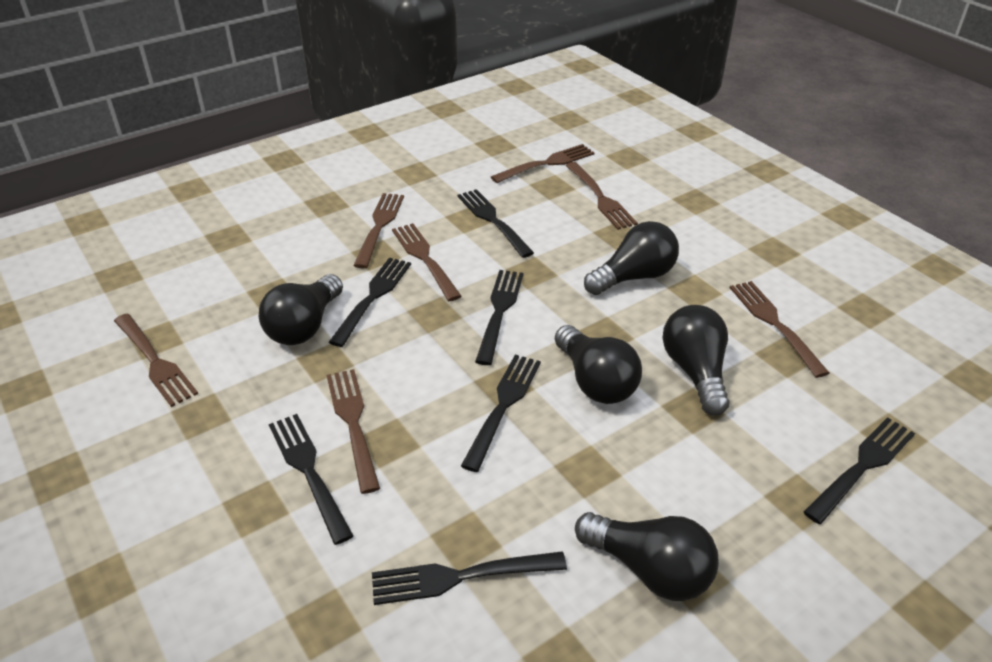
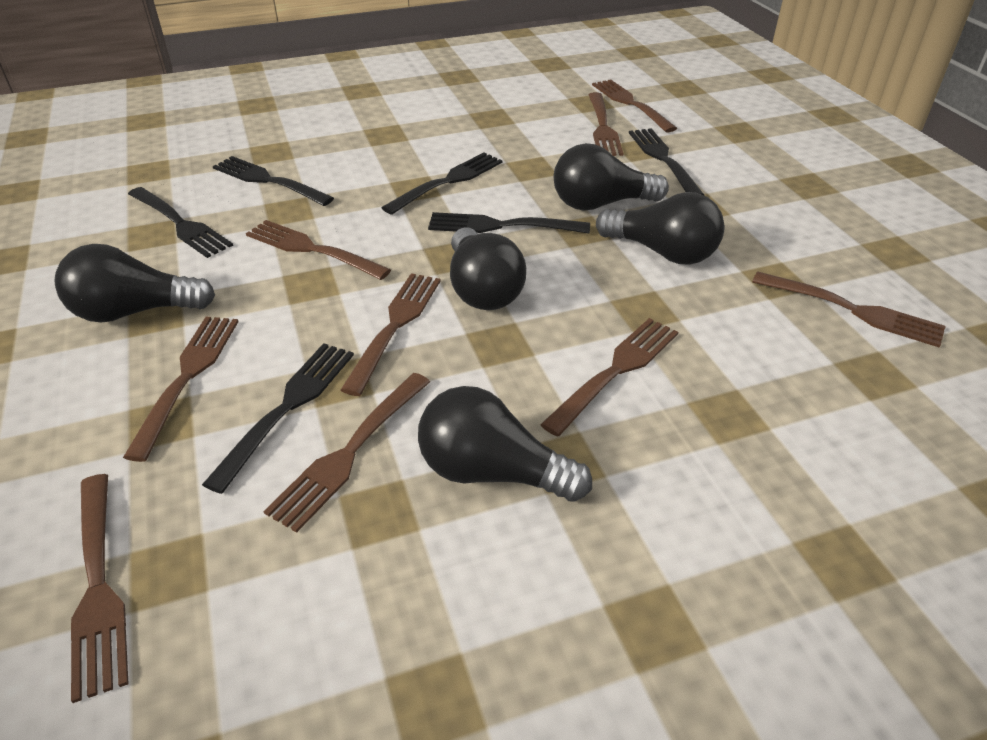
black fork: 7 -> 6
brown fork: 7 -> 9

